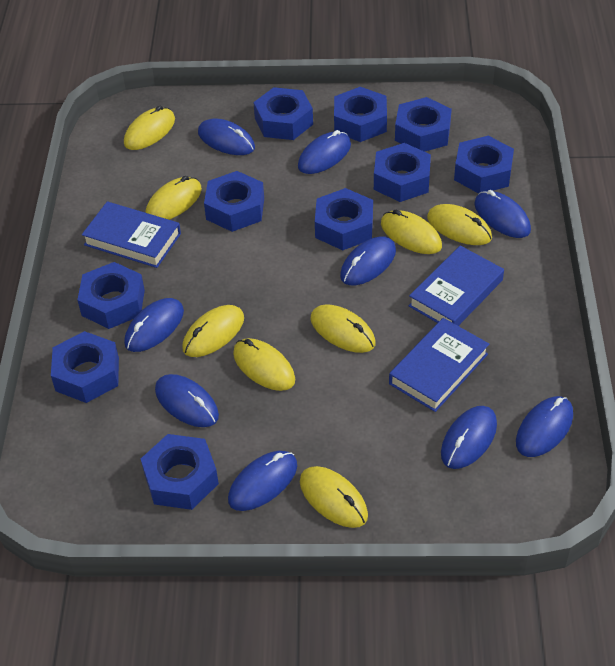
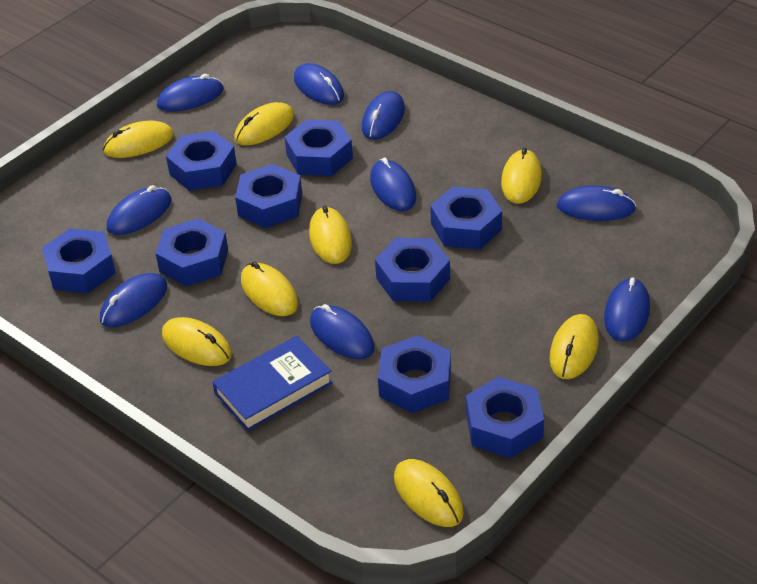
blue book: 3 -> 1
blue nut: 10 -> 9

